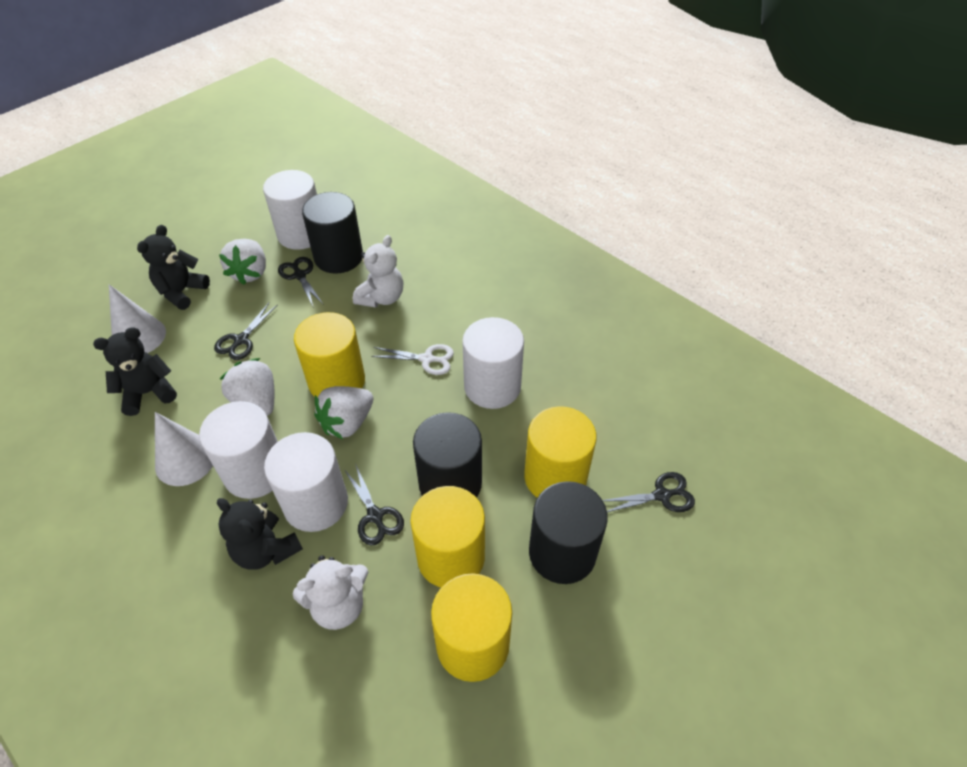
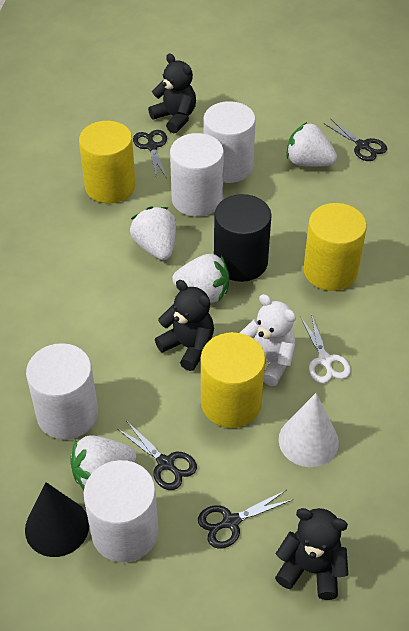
black cone: 0 -> 1
black cylinder: 3 -> 1
white cone: 2 -> 1
white strawberry: 3 -> 4
white teddy bear: 2 -> 1
yellow cylinder: 4 -> 3

